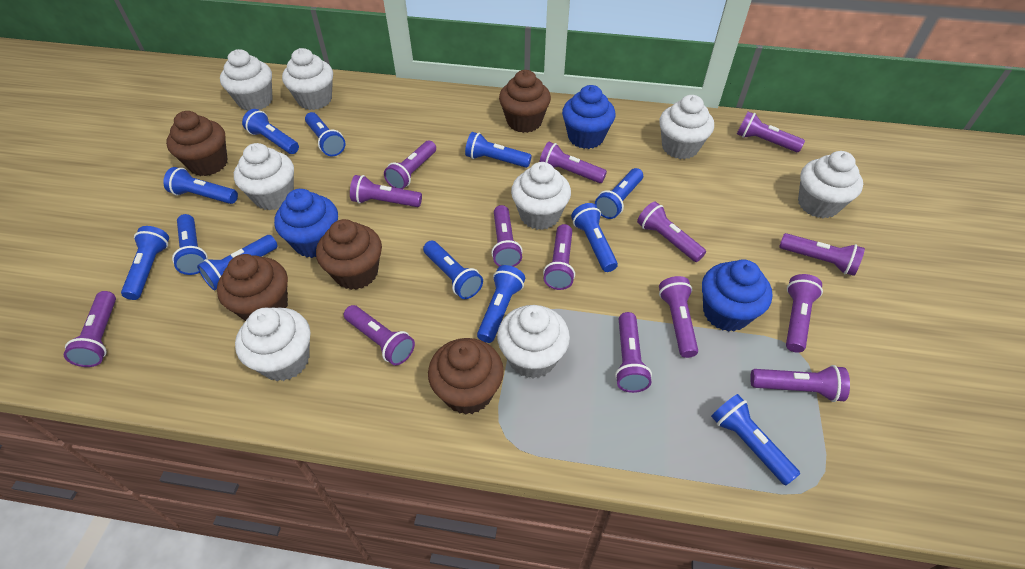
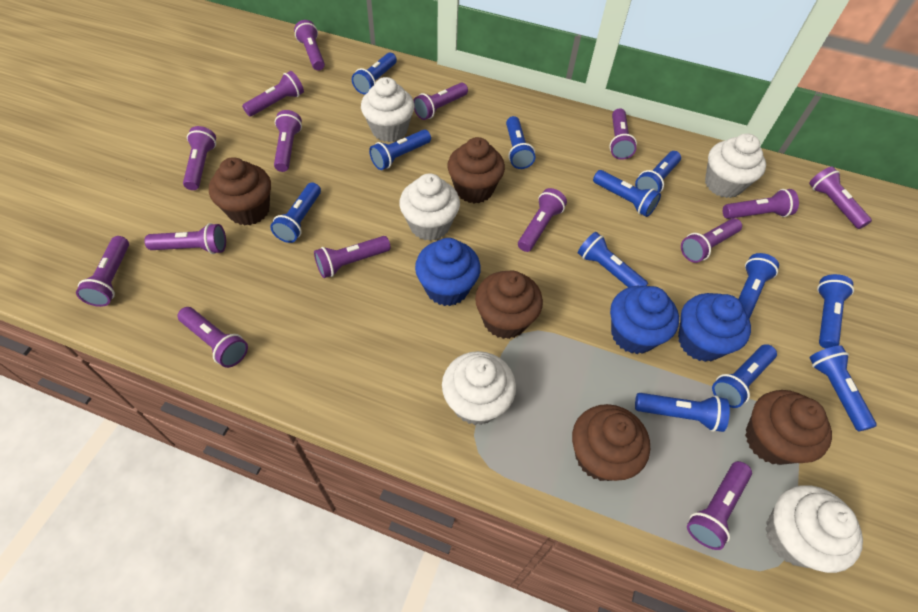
purple flashlight: 14 -> 15
white cupcake: 8 -> 5

